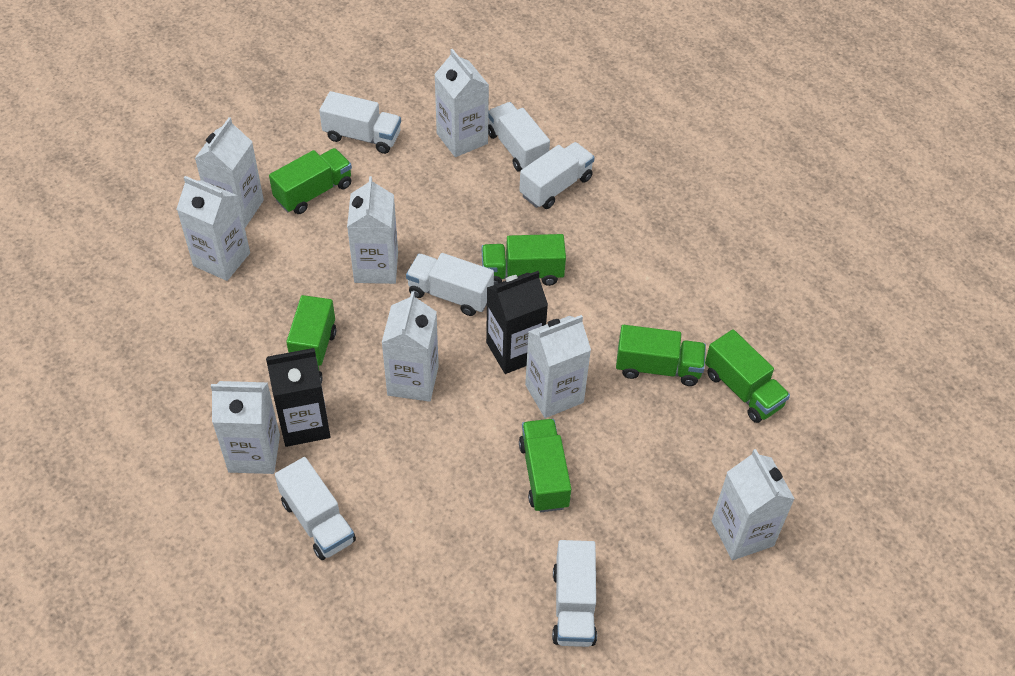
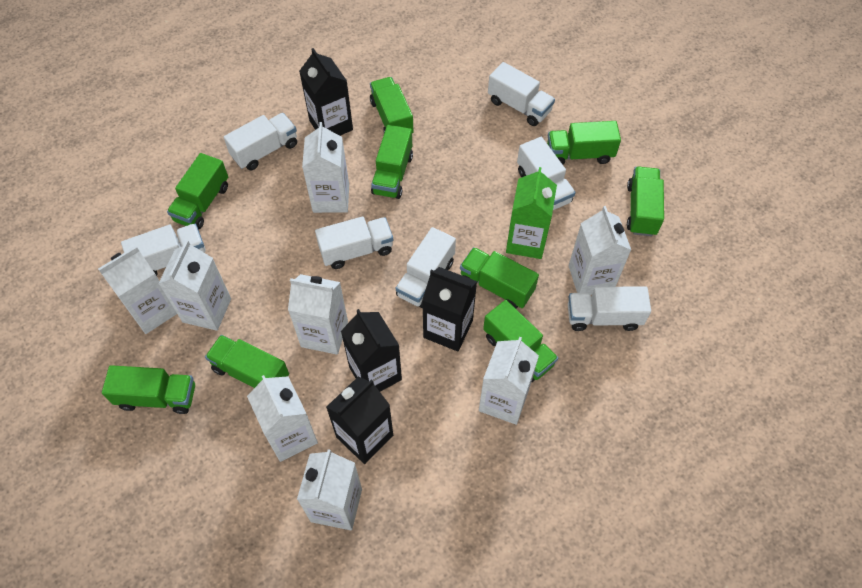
black carton: 2 -> 4
green carton: 0 -> 1
green truck: 6 -> 9
white truck: 6 -> 7

